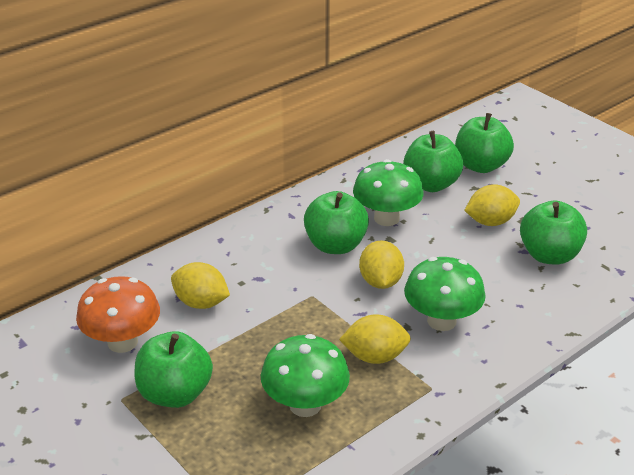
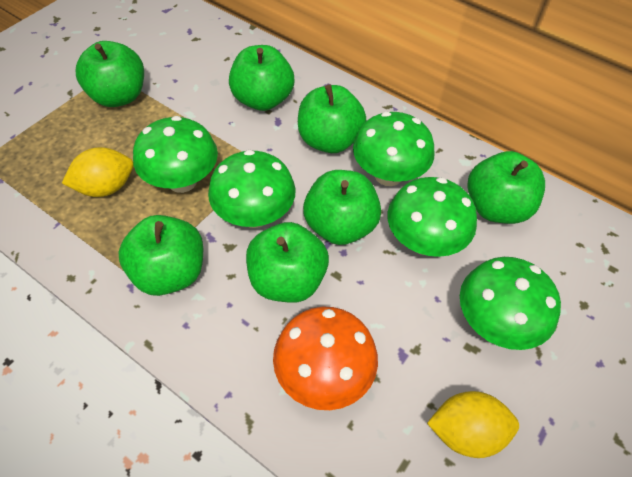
green apple: 5 -> 7
green mushroom: 3 -> 5
yellow lemon: 4 -> 2

